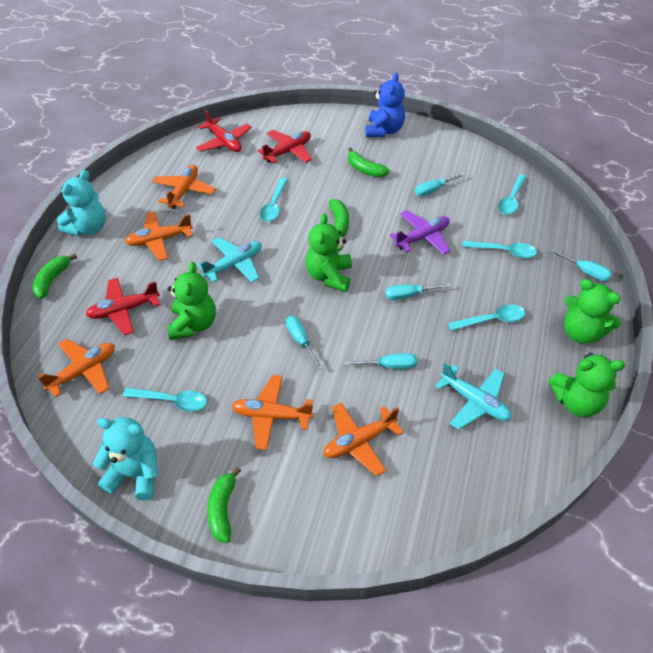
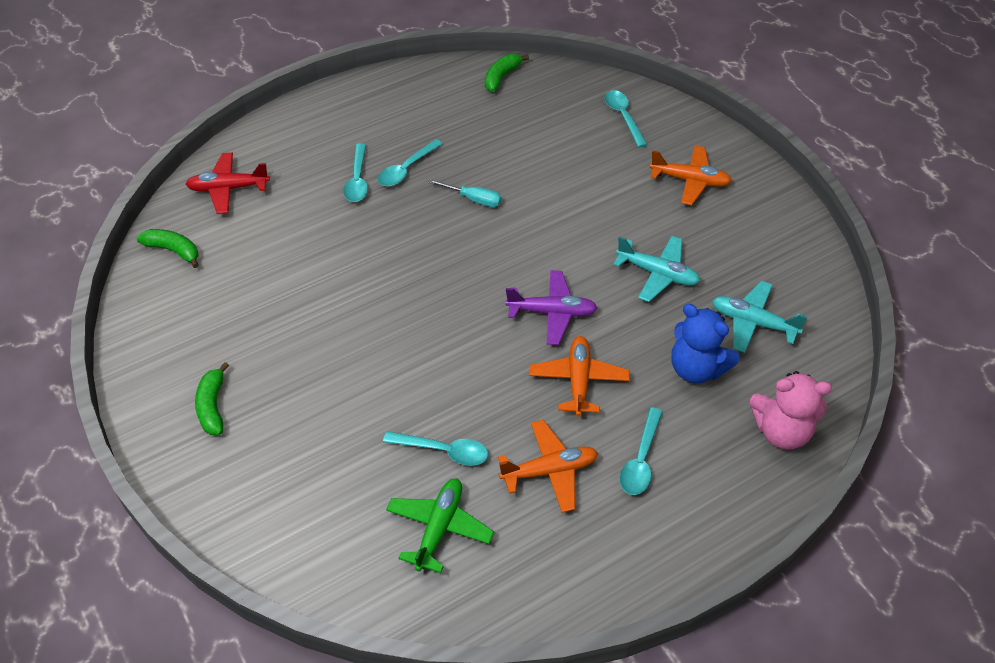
green banana: 4 -> 3
green plane: 0 -> 1
green teddy bear: 4 -> 0
orange plane: 5 -> 3
pink teddy bear: 0 -> 1
red plane: 3 -> 1
turquoise screwdriver: 5 -> 1
turquoise teddy bear: 2 -> 0

